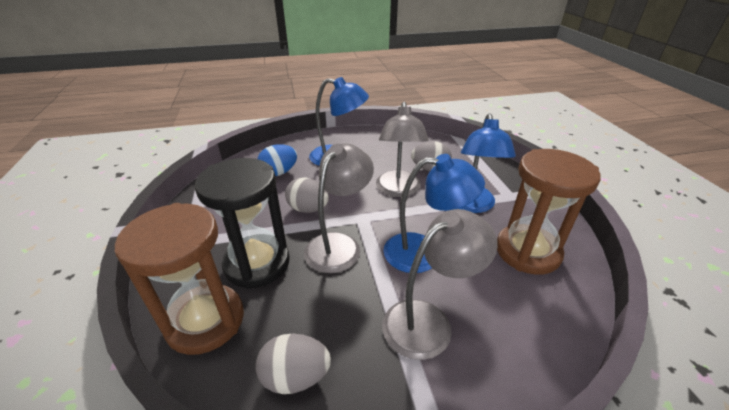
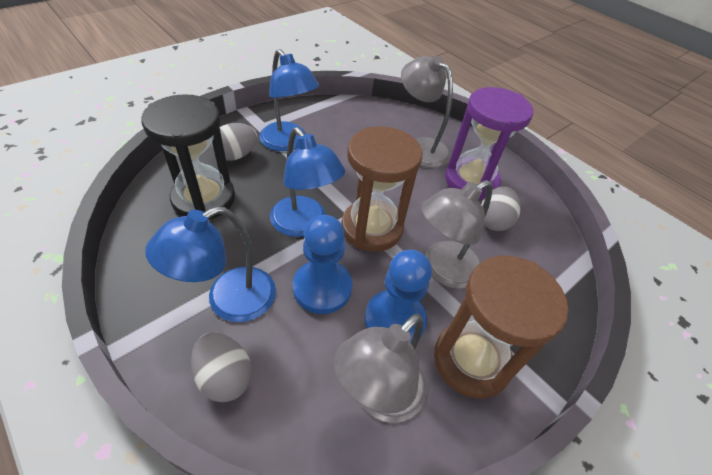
blue egg: 1 -> 0
blue pawn: 0 -> 2
purple hourglass: 0 -> 1

